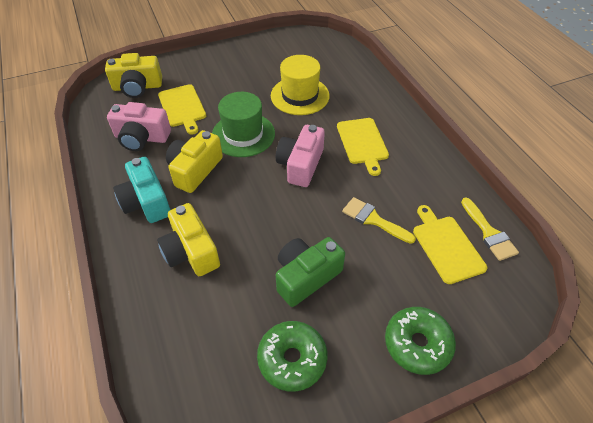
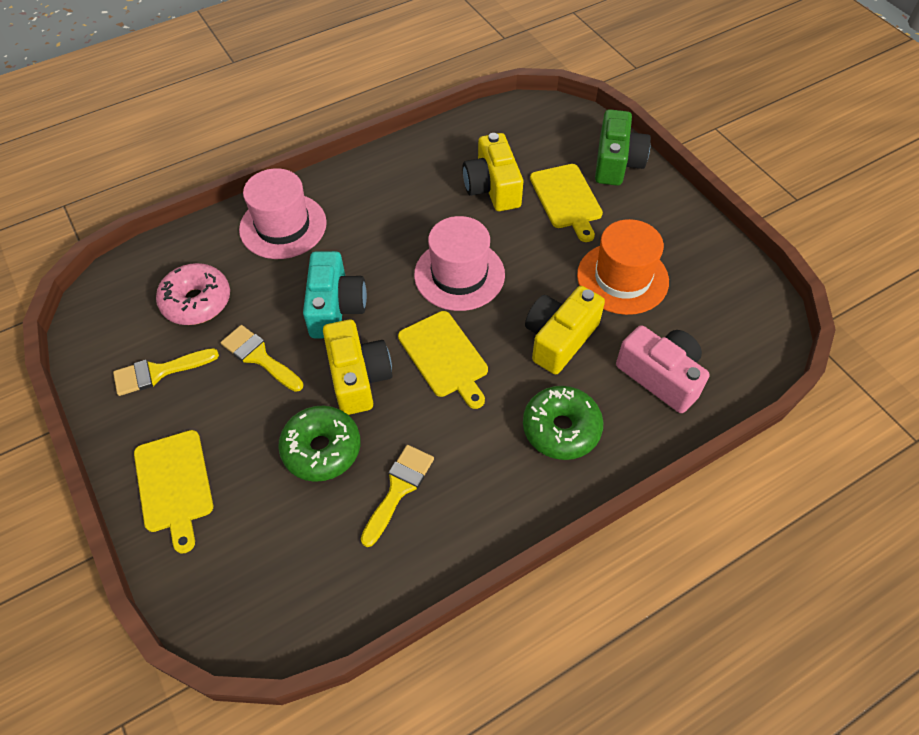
green hat: 1 -> 0
orange hat: 0 -> 1
pink camera: 2 -> 1
pink donut: 0 -> 1
pink hat: 0 -> 2
yellow brush: 2 -> 3
yellow hat: 1 -> 0

